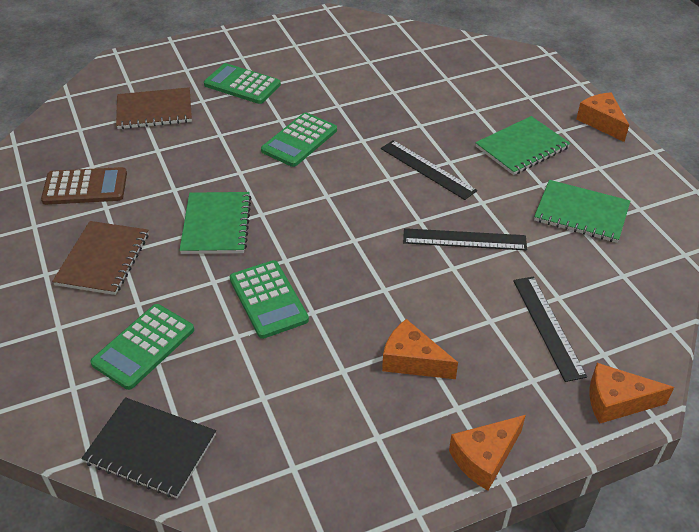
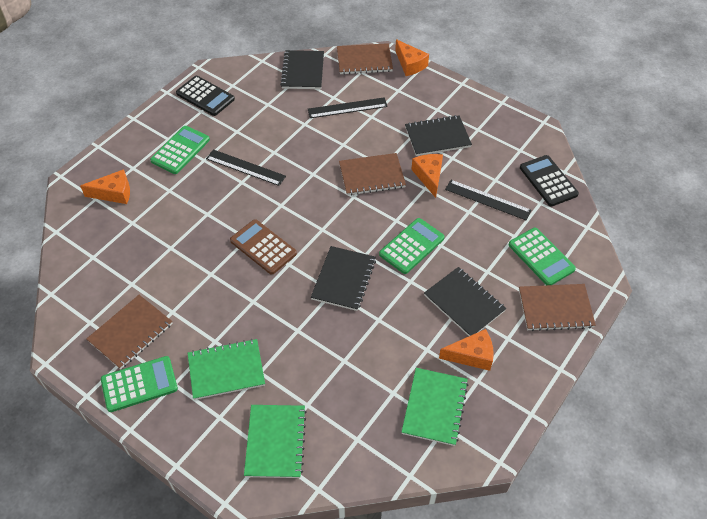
black calculator: 0 -> 2
black notebook: 1 -> 4
brown notebook: 2 -> 4

